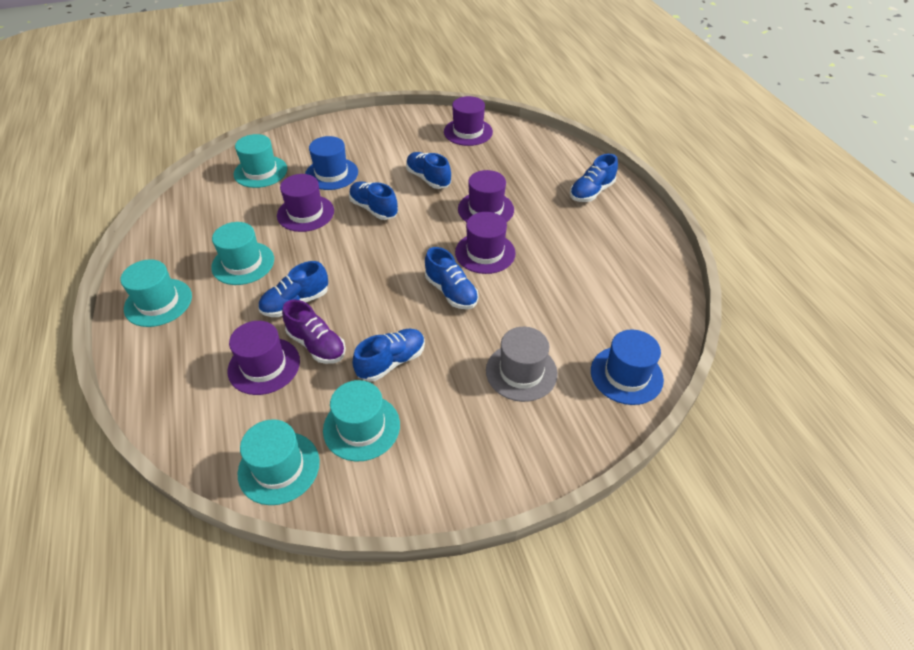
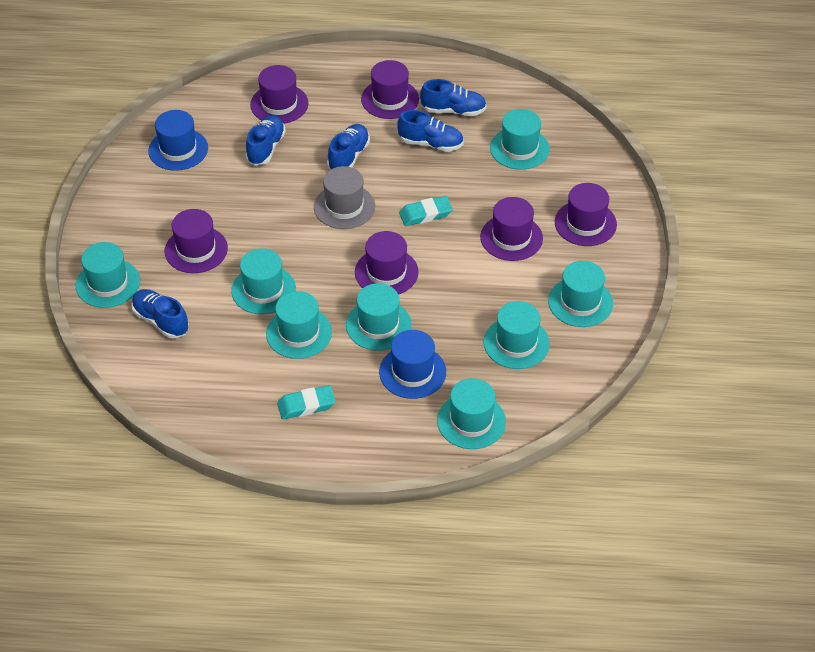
blue shoe: 6 -> 5
purple hat: 5 -> 6
purple shoe: 1 -> 0
turquoise eraser: 0 -> 2
turquoise hat: 5 -> 8

